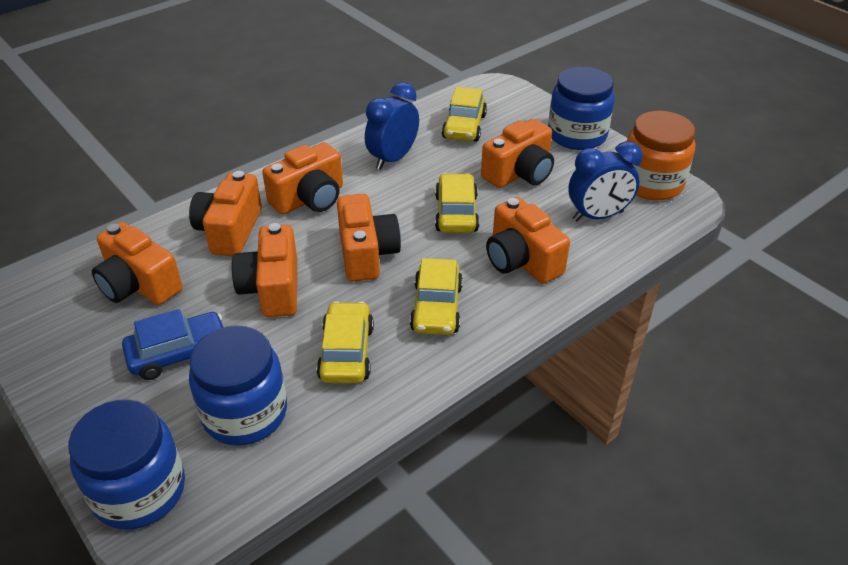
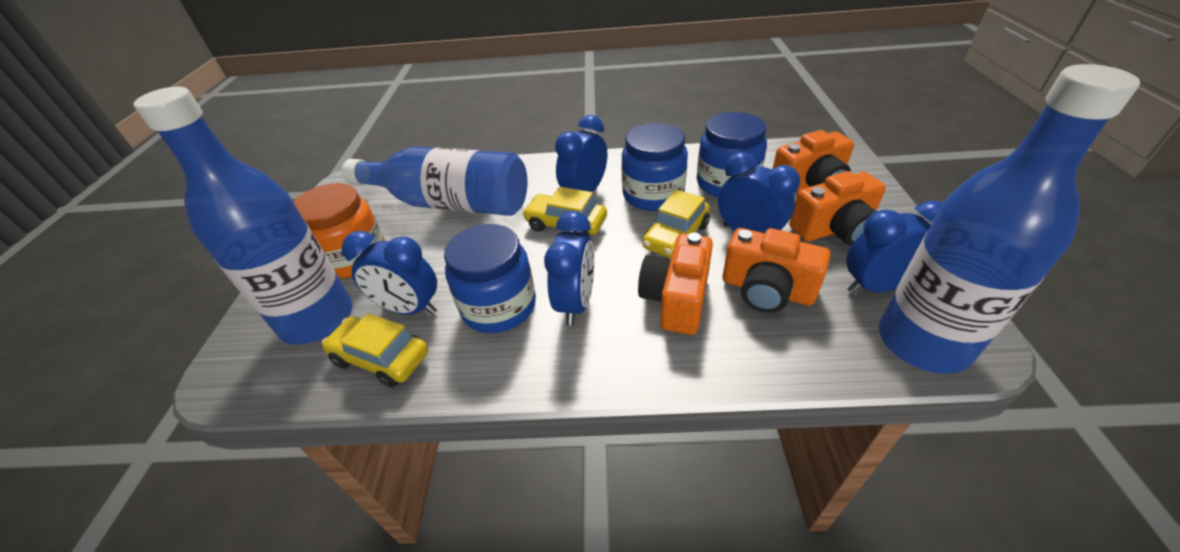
blue bottle: 0 -> 3
blue car: 1 -> 0
blue clock: 2 -> 5
orange camera: 7 -> 4
yellow car: 4 -> 3

